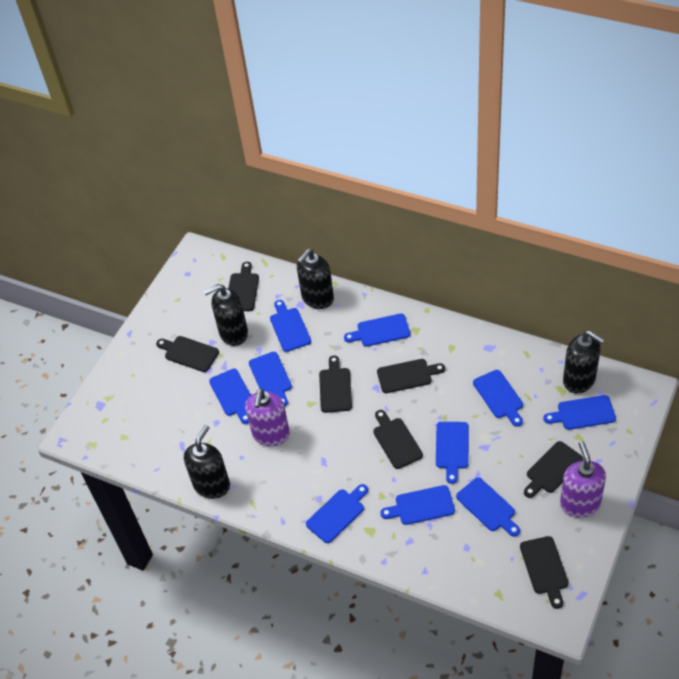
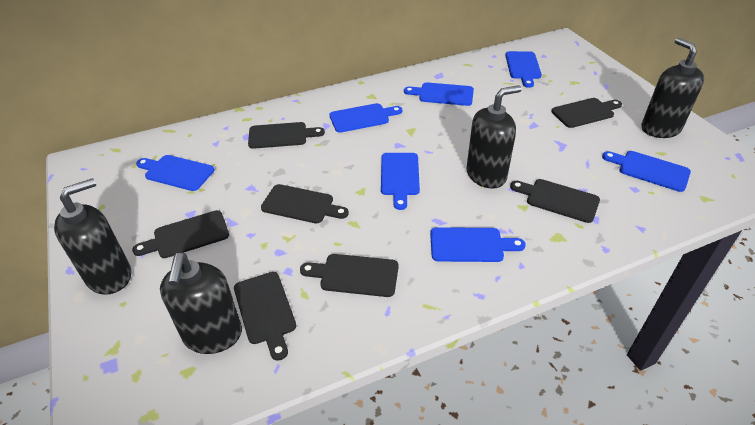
blue cutting board: 10 -> 7
purple soap dispenser: 2 -> 0

